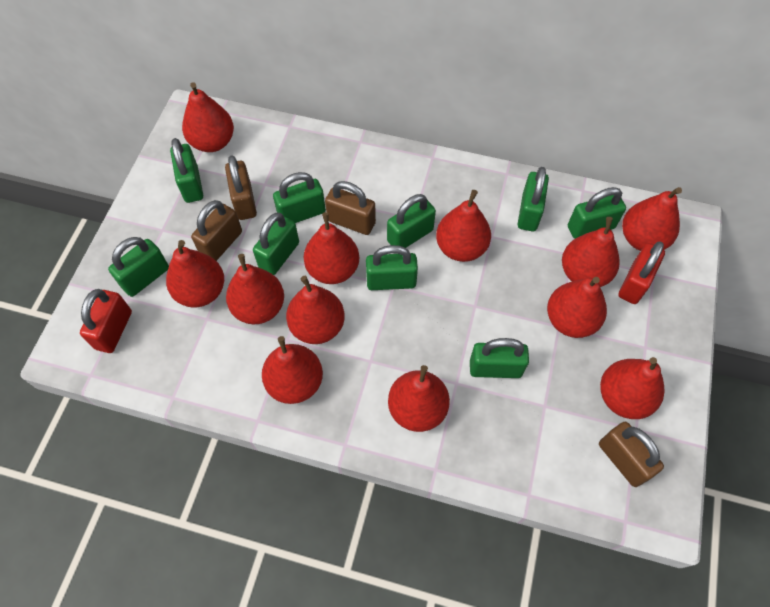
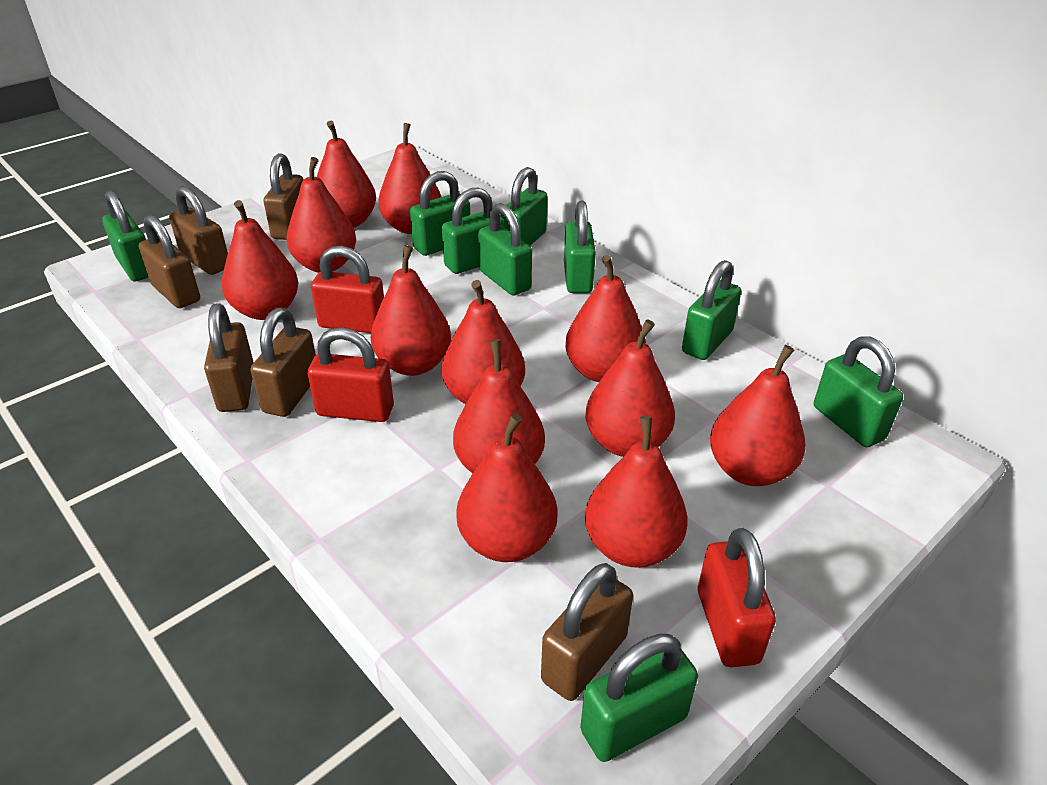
brown padlock: 4 -> 6
red padlock: 2 -> 3

